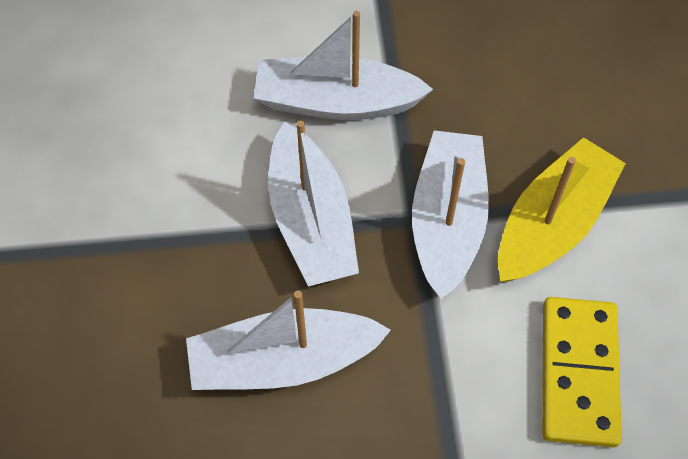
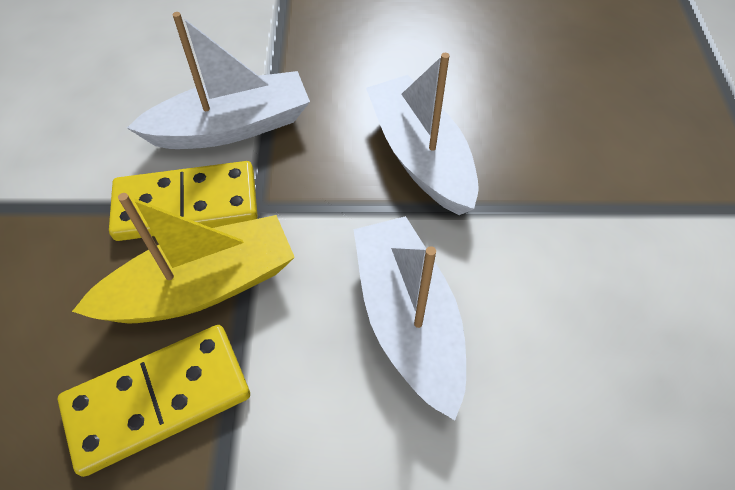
white boat: 4 -> 3
yellow domino: 1 -> 2

